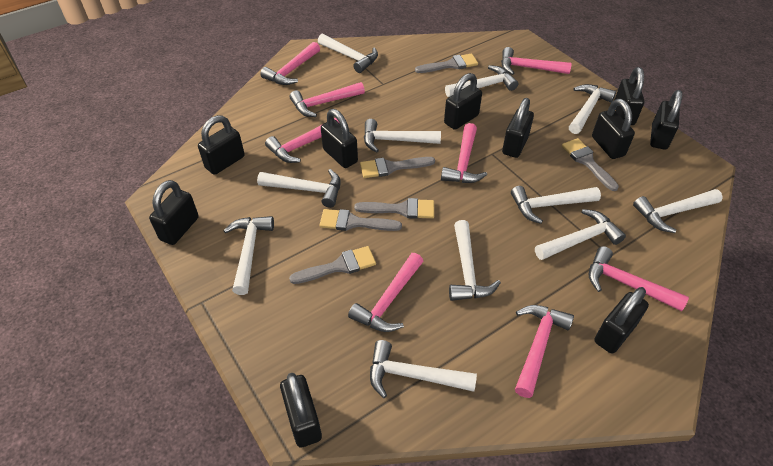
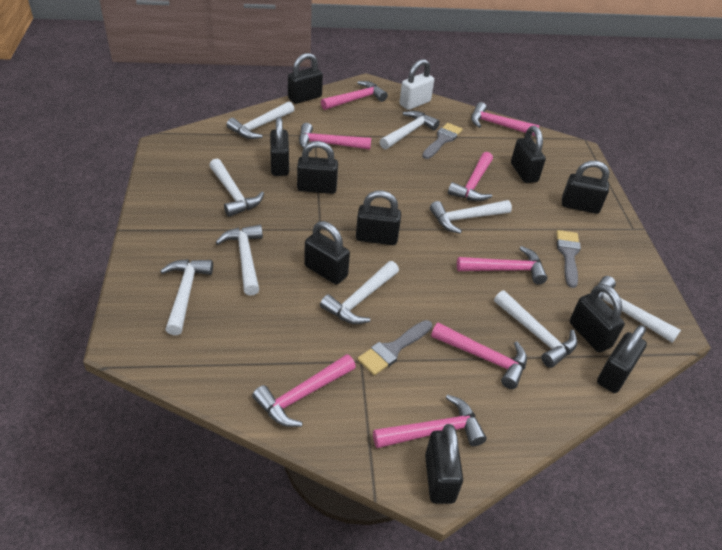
grey brush: 6 -> 3
white hammer: 11 -> 9
white padlock: 0 -> 1

